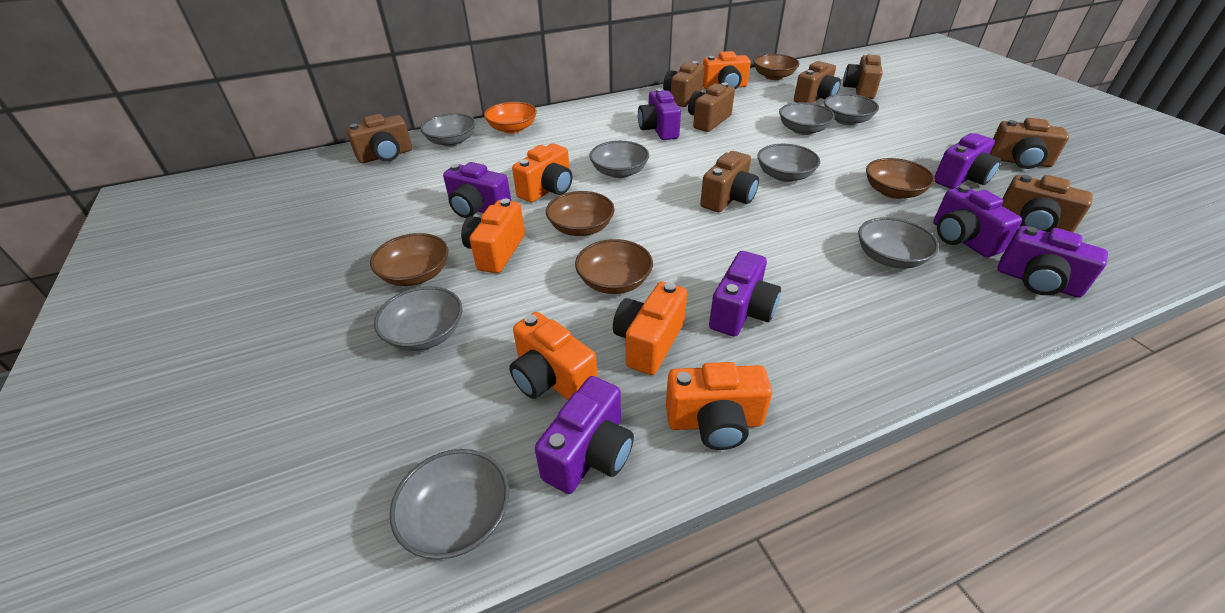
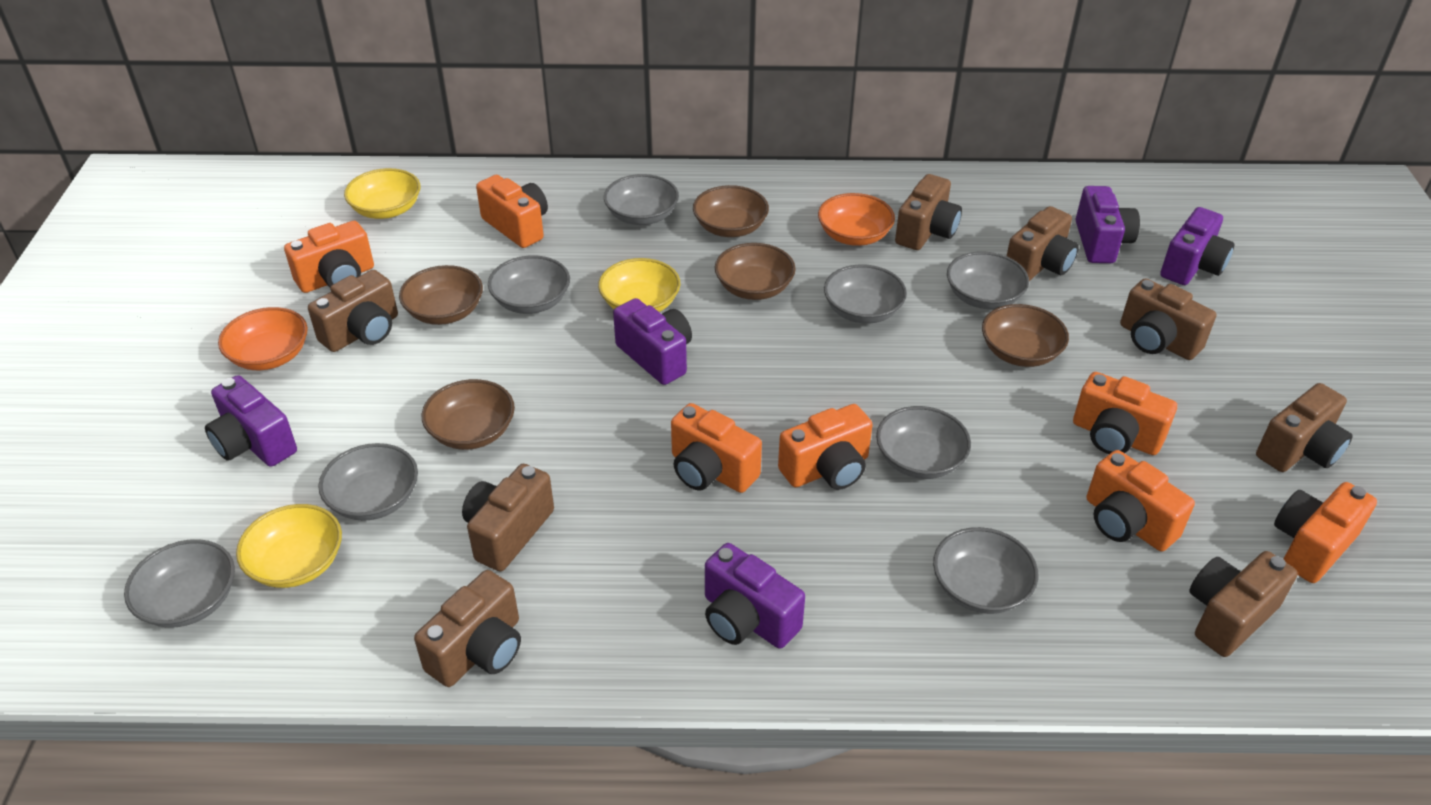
orange bowl: 1 -> 2
orange camera: 6 -> 7
purple camera: 7 -> 5
yellow bowl: 0 -> 3

